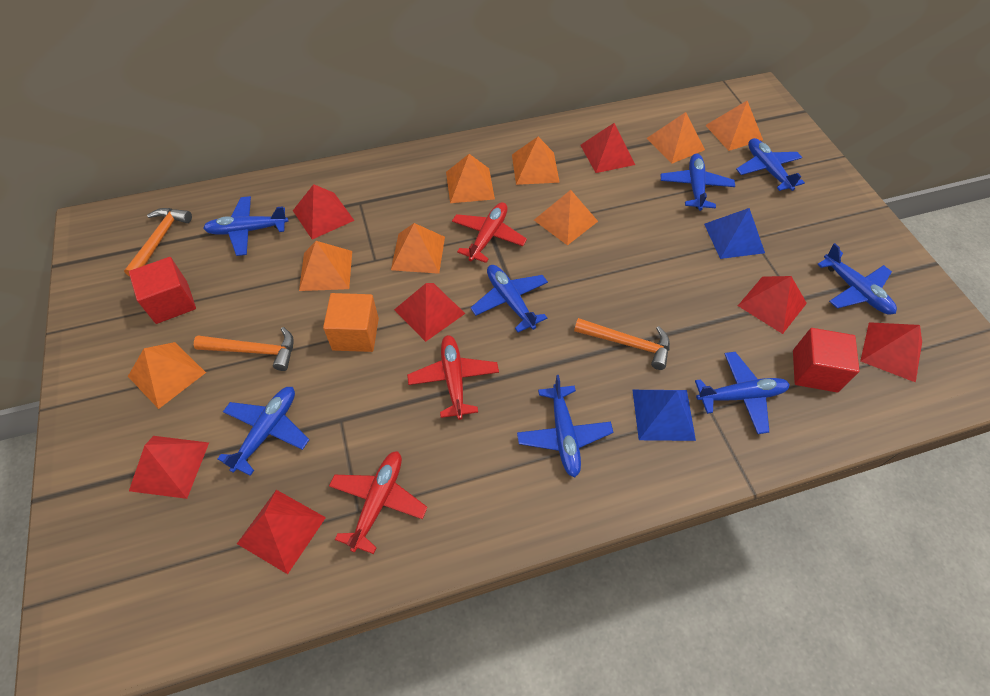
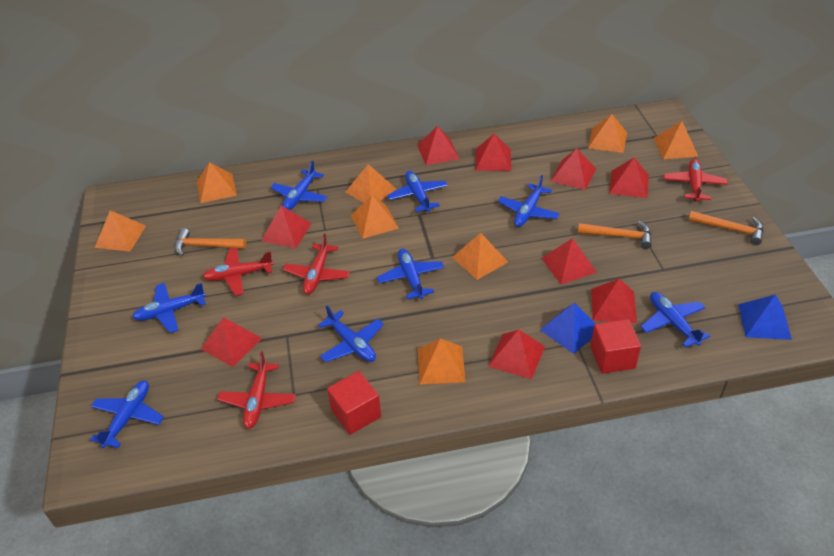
orange cube: 1 -> 0
red plane: 3 -> 4
red pyramid: 7 -> 9

